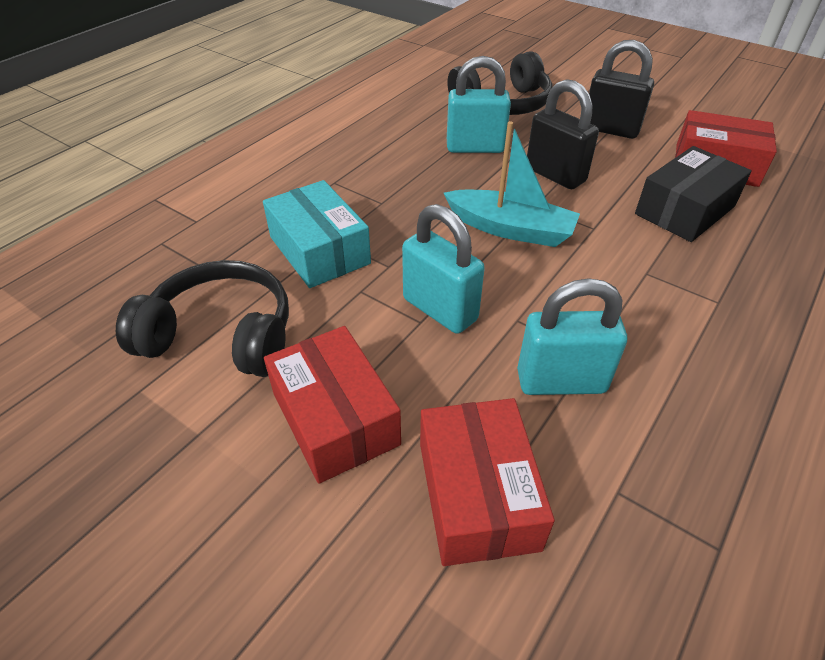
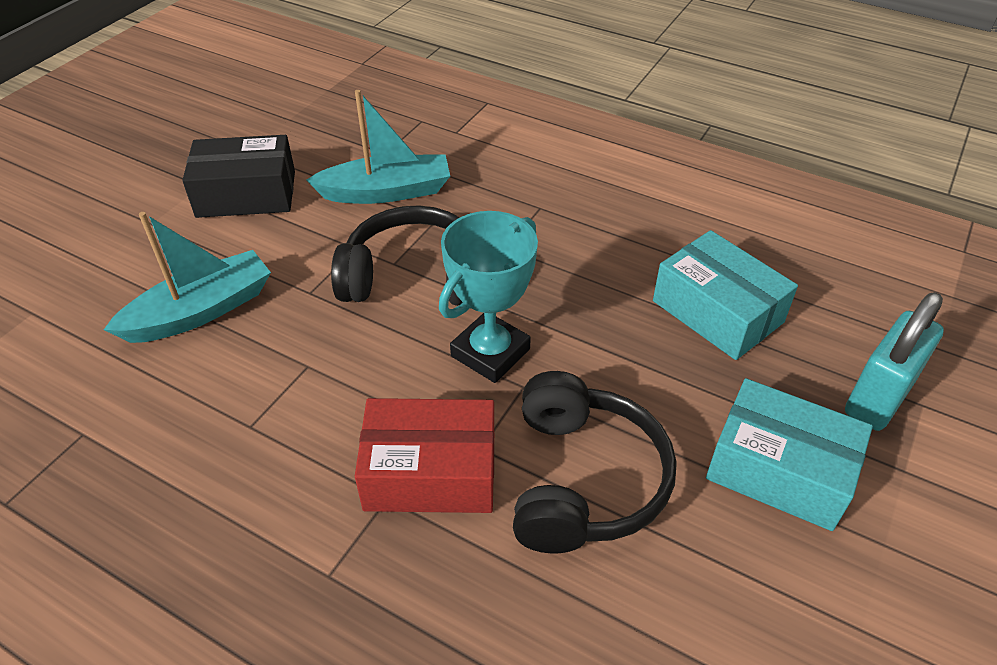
black padlock: 2 -> 0
red box: 3 -> 1
turquoise boat: 1 -> 2
turquoise box: 1 -> 2
turquoise padlock: 3 -> 1
turquoise trophy: 0 -> 1

